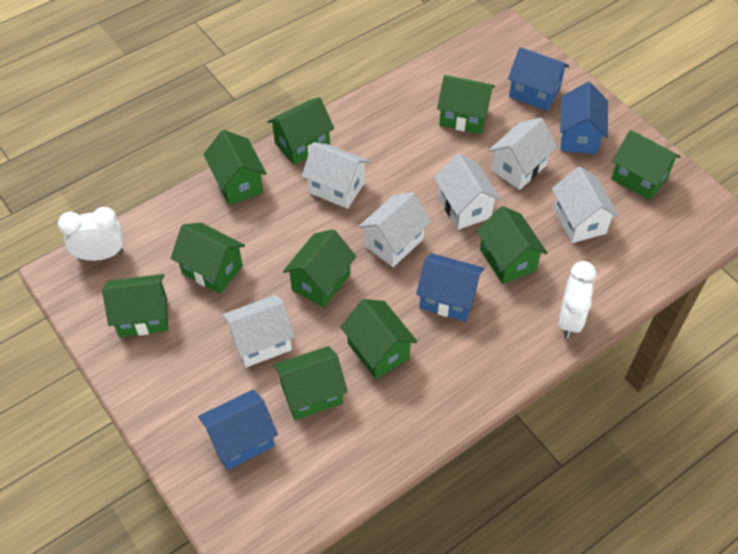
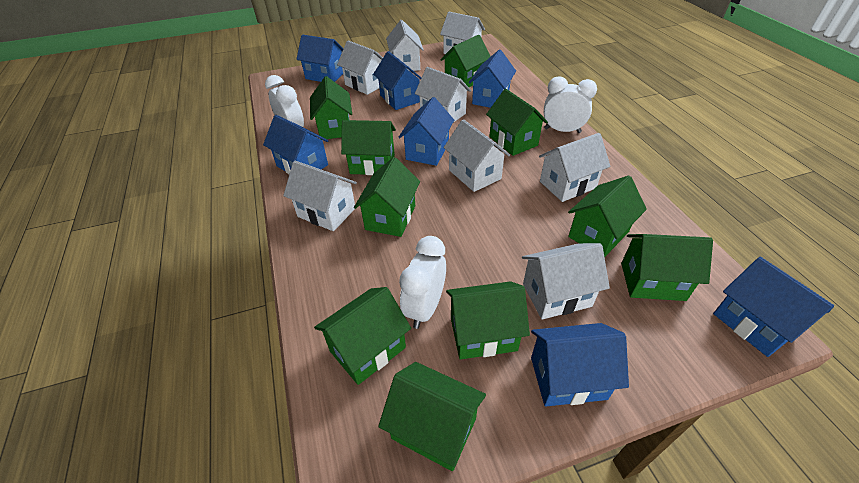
blue house: 4 -> 7
white clock: 2 -> 3
white house: 6 -> 8

